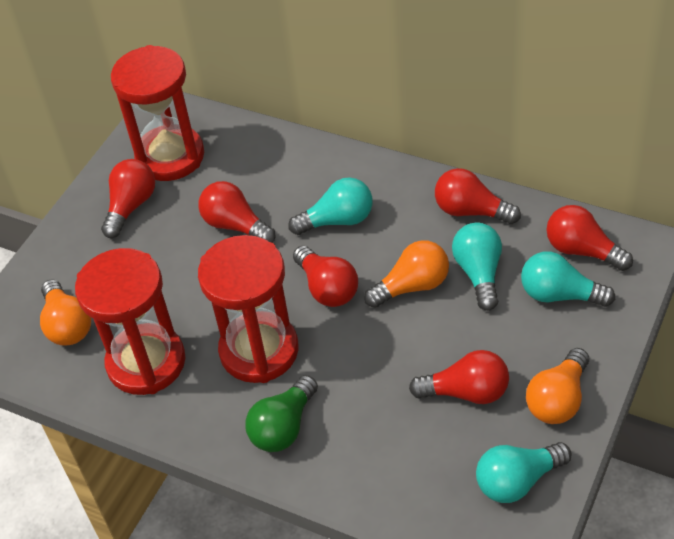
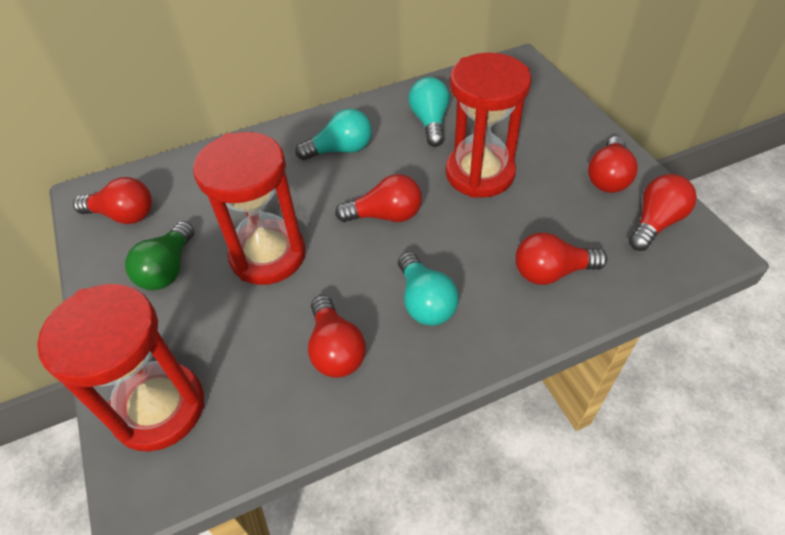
orange light bulb: 3 -> 0
turquoise light bulb: 4 -> 3

